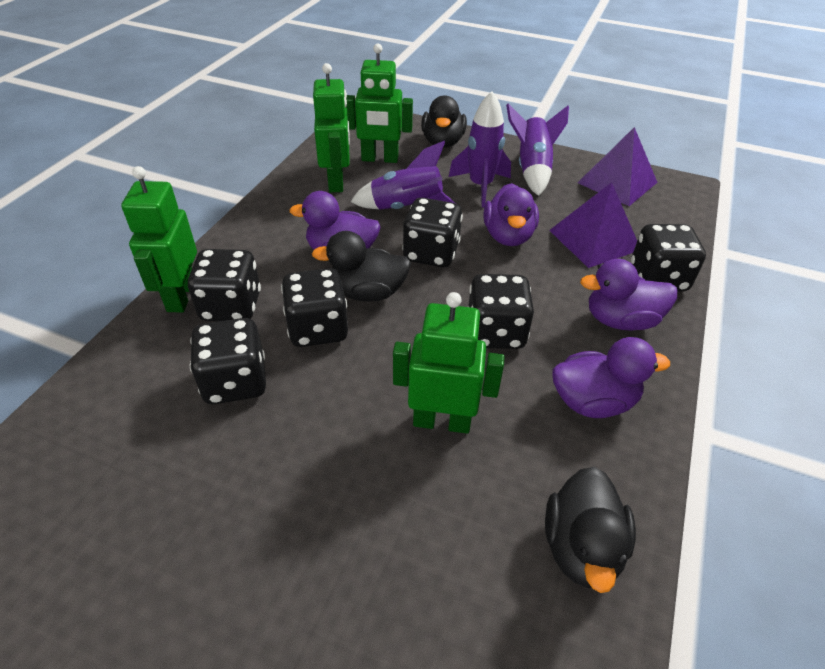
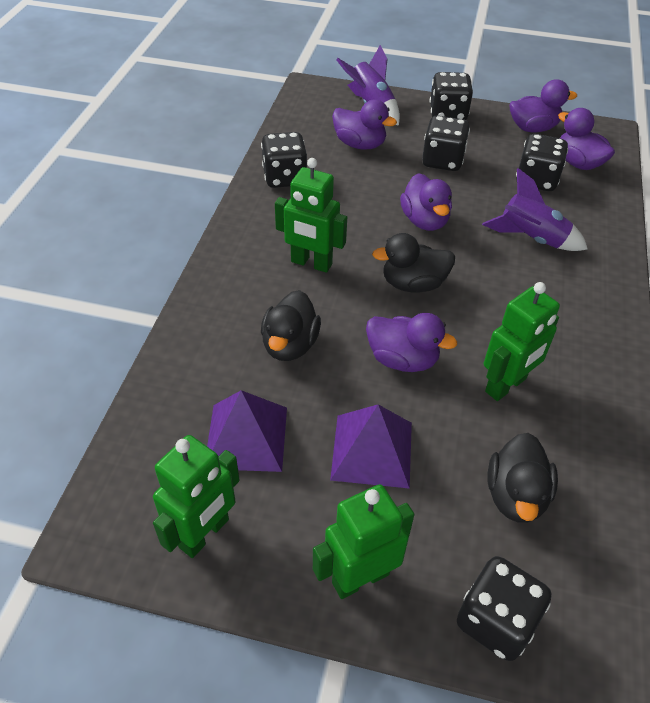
black dice: 6 -> 5
purple duck: 4 -> 5
purple rocket: 3 -> 2

